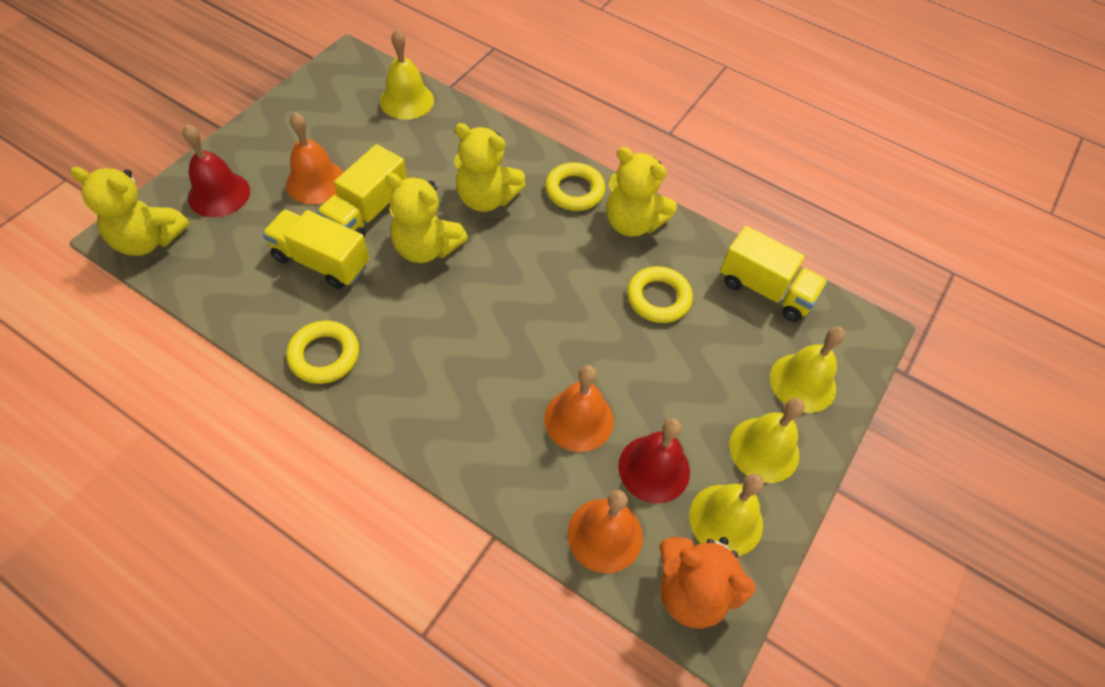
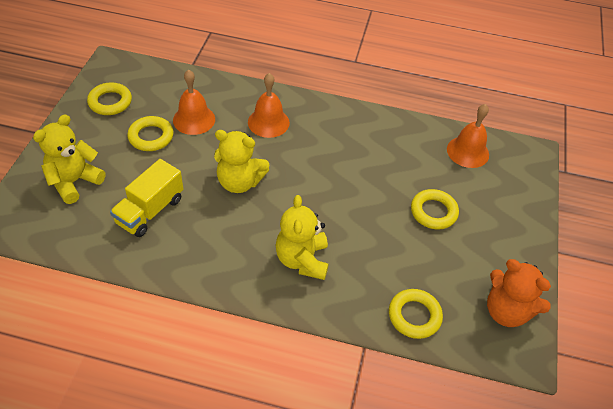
red bell: 2 -> 0
yellow bell: 4 -> 0
yellow ring: 3 -> 4
yellow teddy bear: 4 -> 3
yellow truck: 3 -> 1

